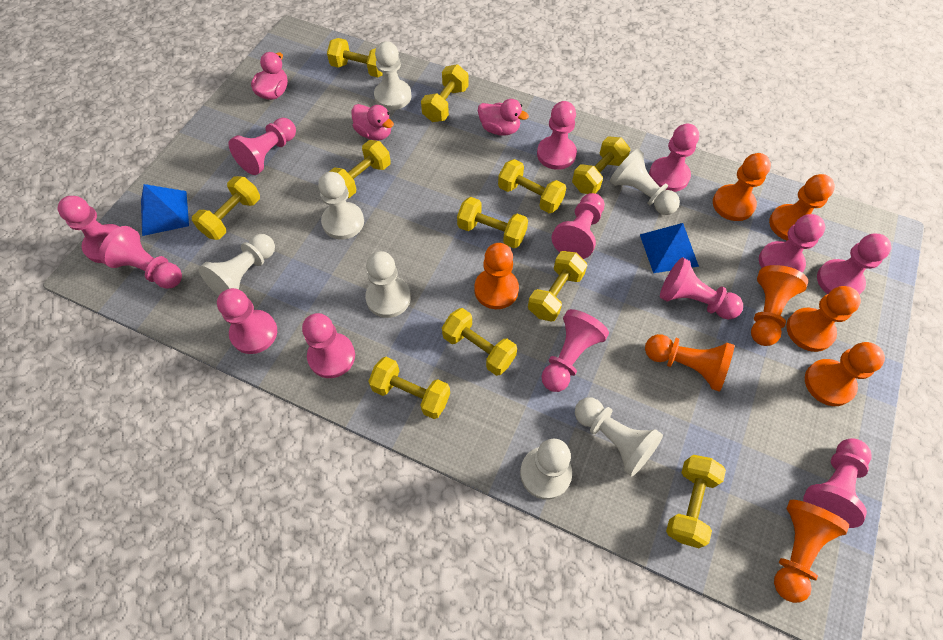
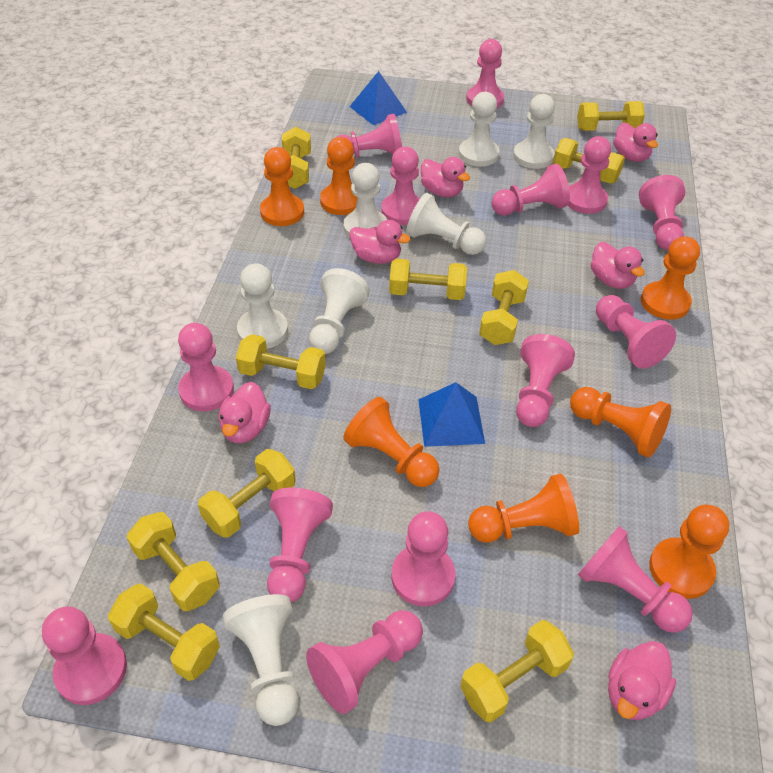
orange pawn: 8 -> 7
pink duck: 3 -> 6
pink pawn: 13 -> 14
yellow dumbbell: 11 -> 10

